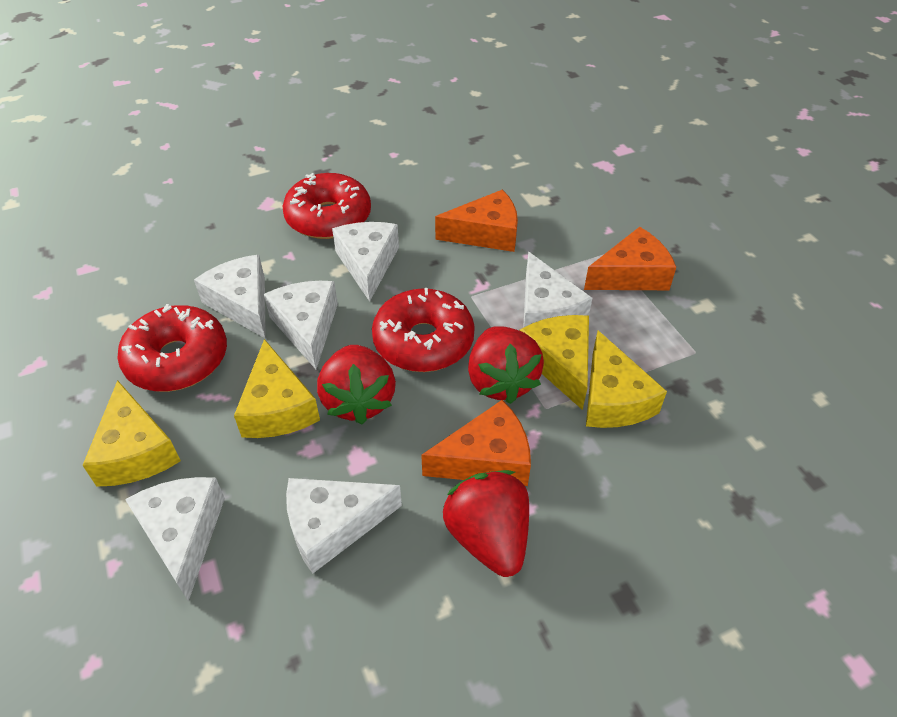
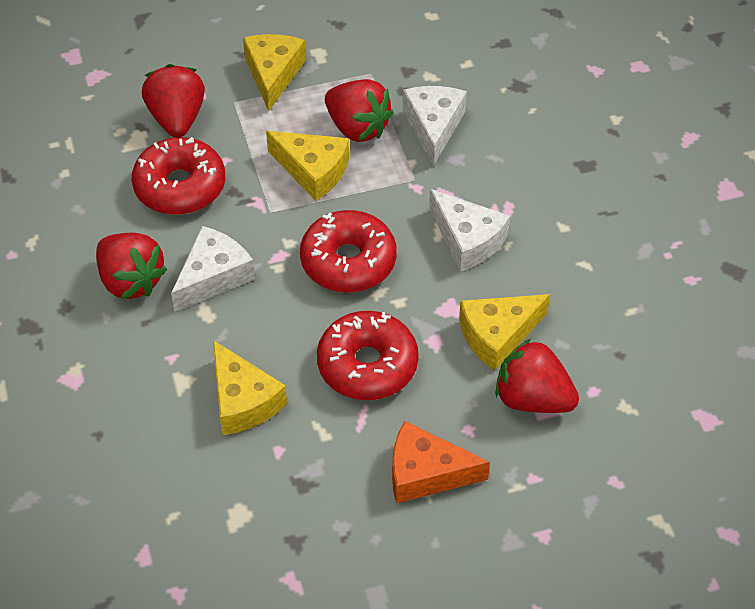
orange cheese: 3 -> 1
red strawberry: 3 -> 4
white cheese: 6 -> 3

